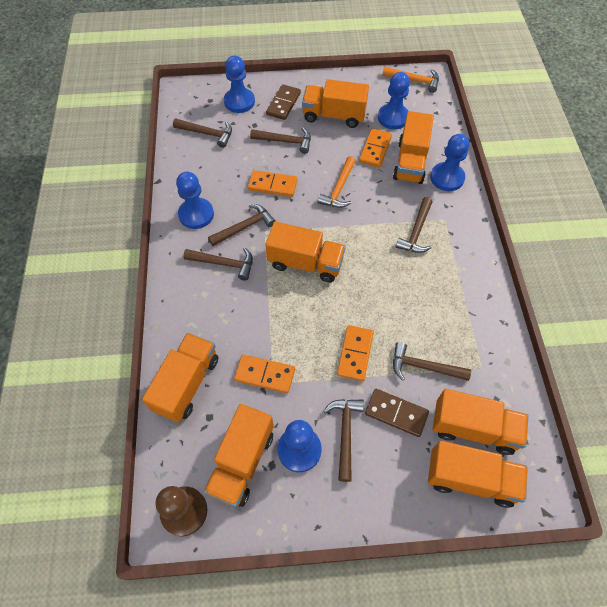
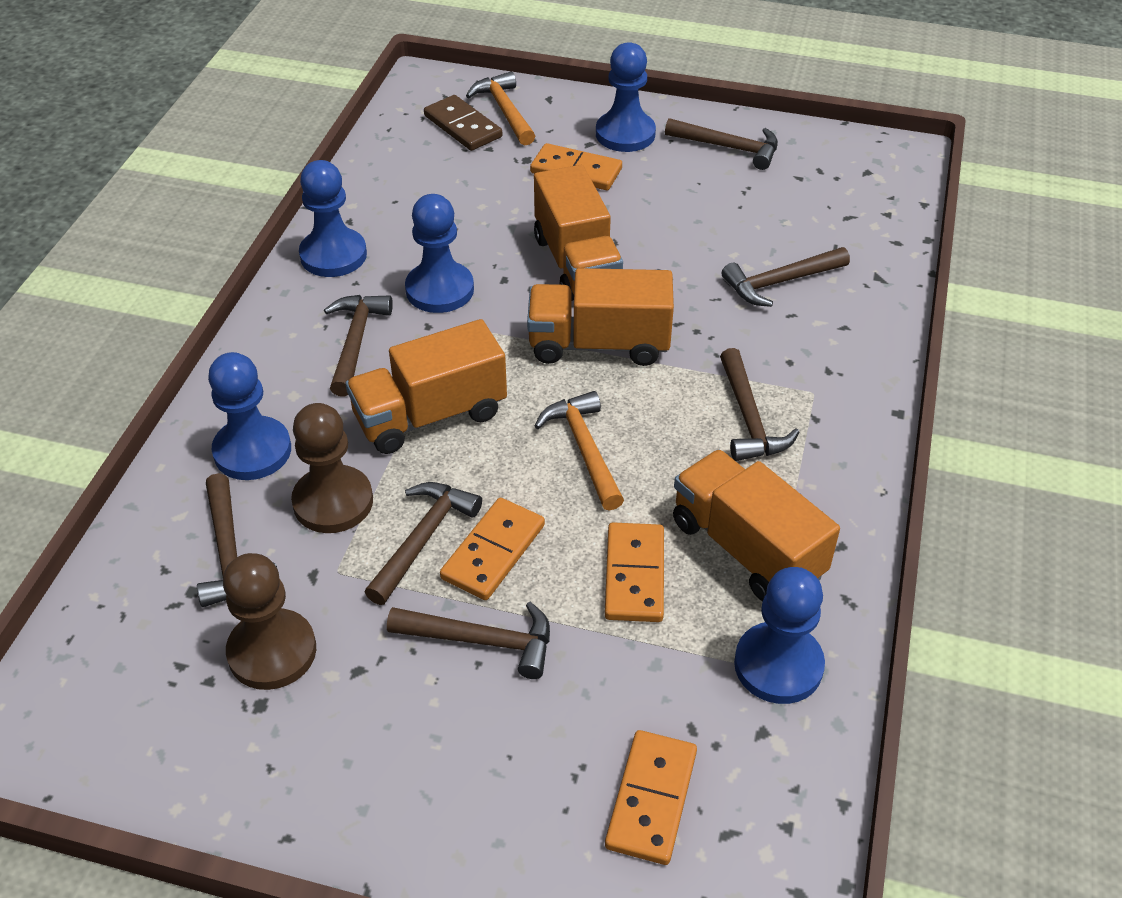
brown domino: 2 -> 1
brown pawn: 1 -> 2
orange truck: 7 -> 4

